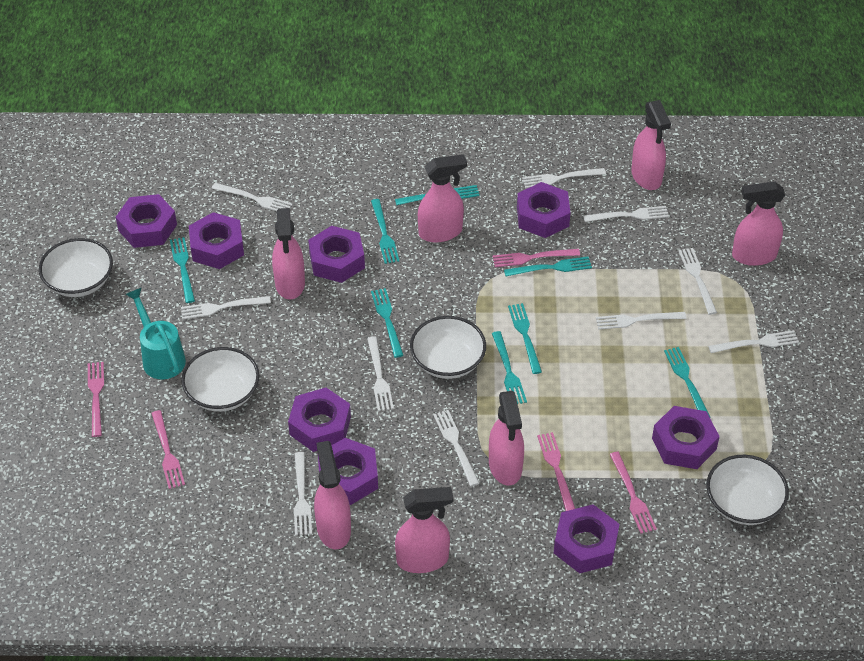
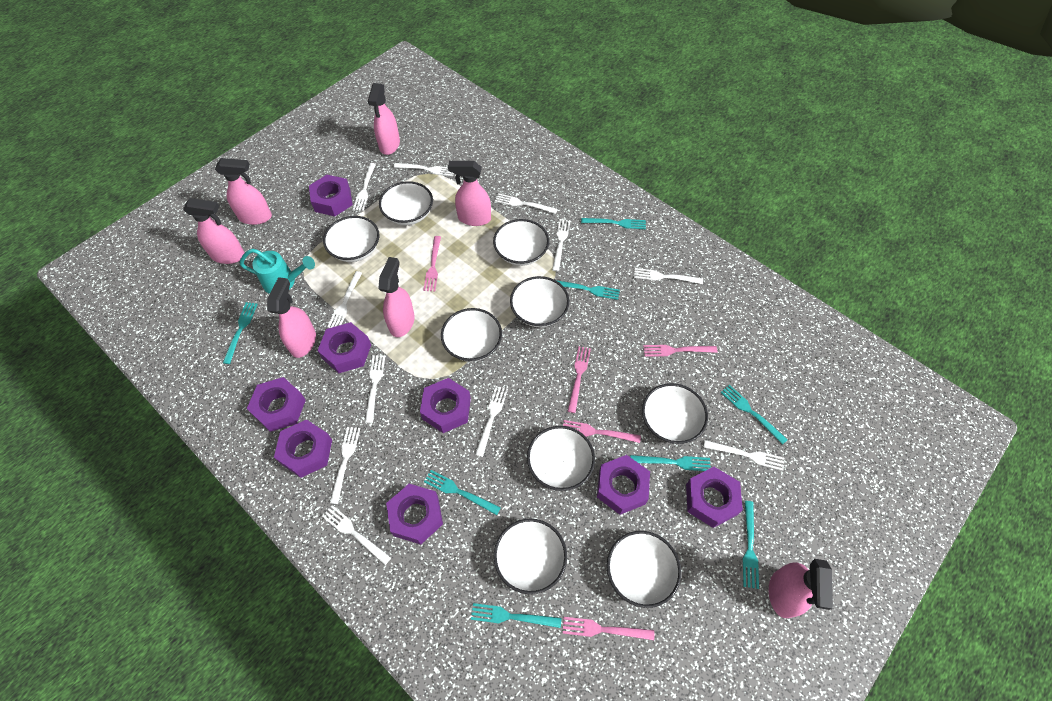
white bowl: 4 -> 9
white fork: 10 -> 11

